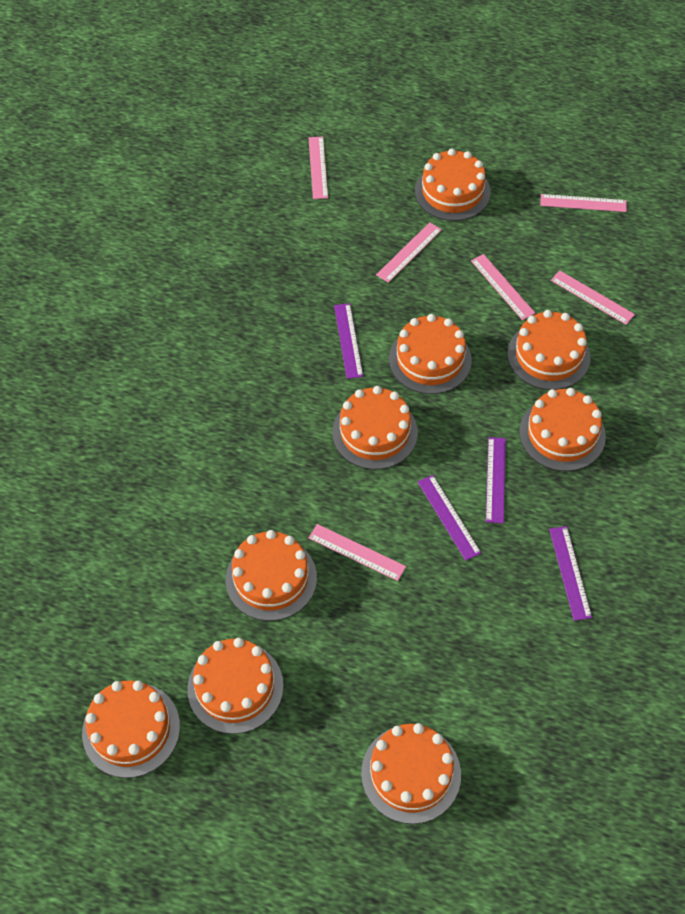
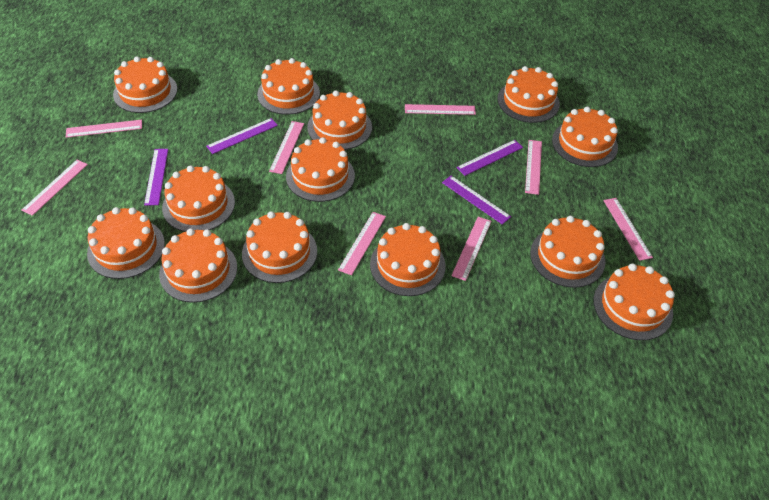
orange cake: 9 -> 13
pink ruler: 6 -> 8

